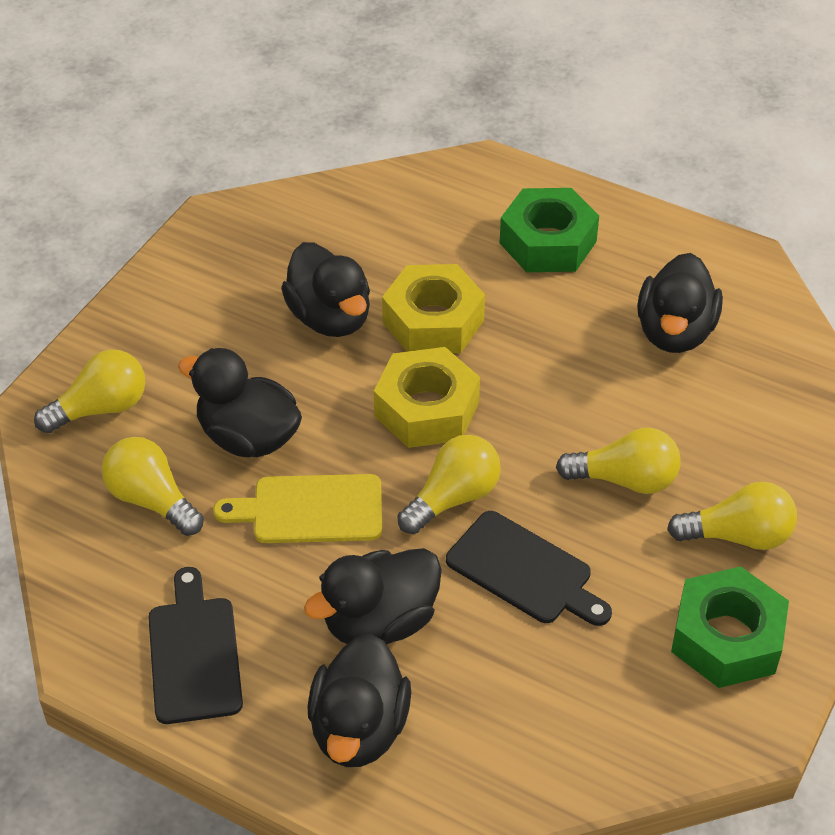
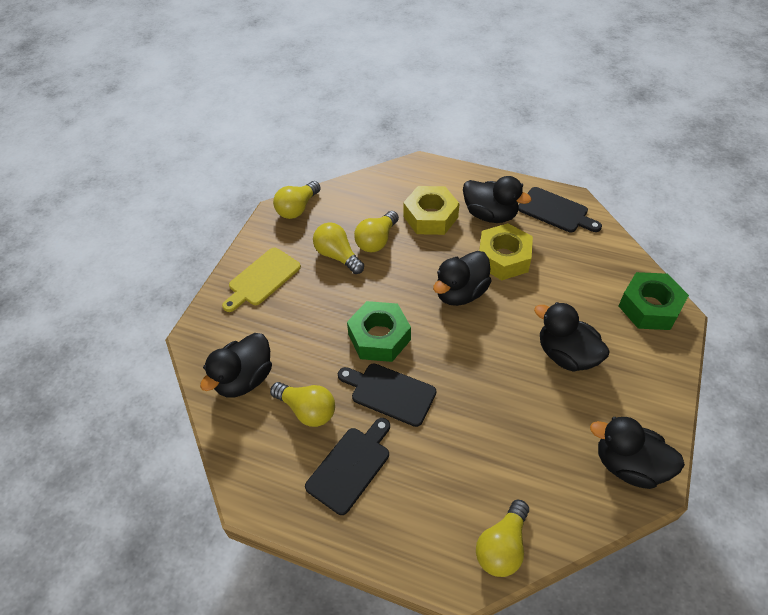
black cutting board: 2 -> 3

